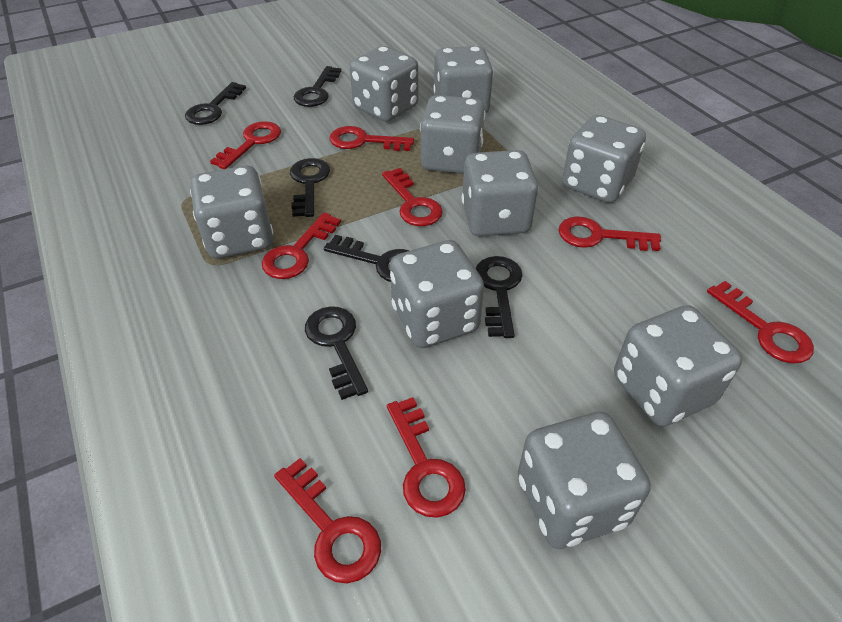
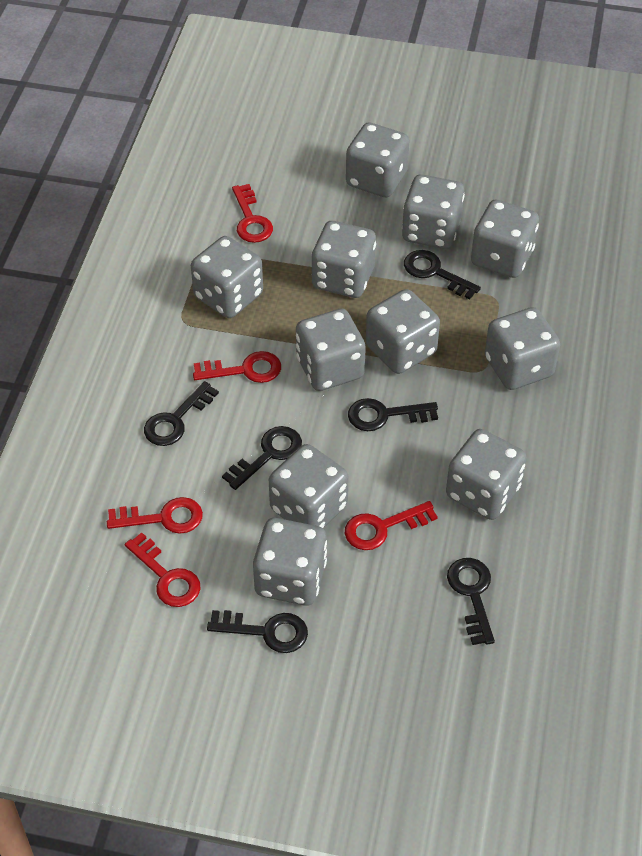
grey dice: 9 -> 11
red key: 8 -> 5

